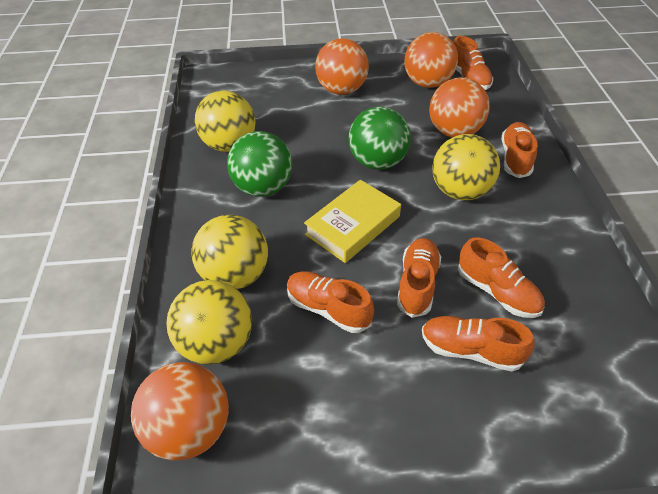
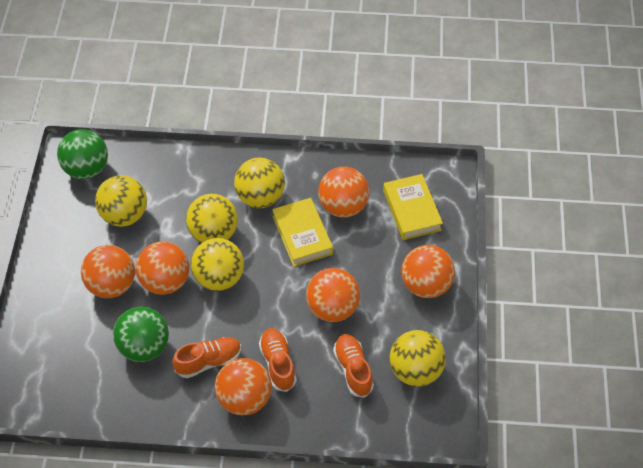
orange ball: 4 -> 6
orange shoe: 6 -> 3
yellow ball: 4 -> 5
yellow book: 1 -> 2

